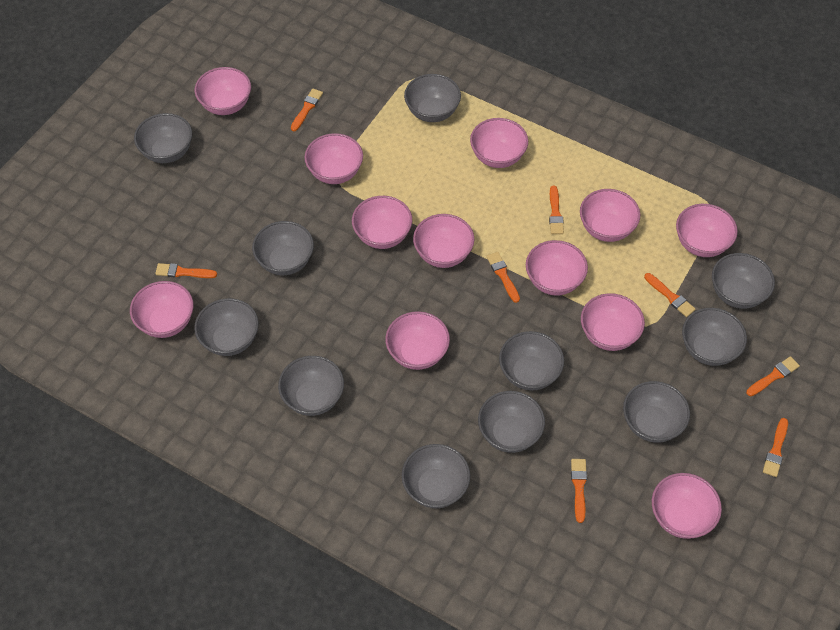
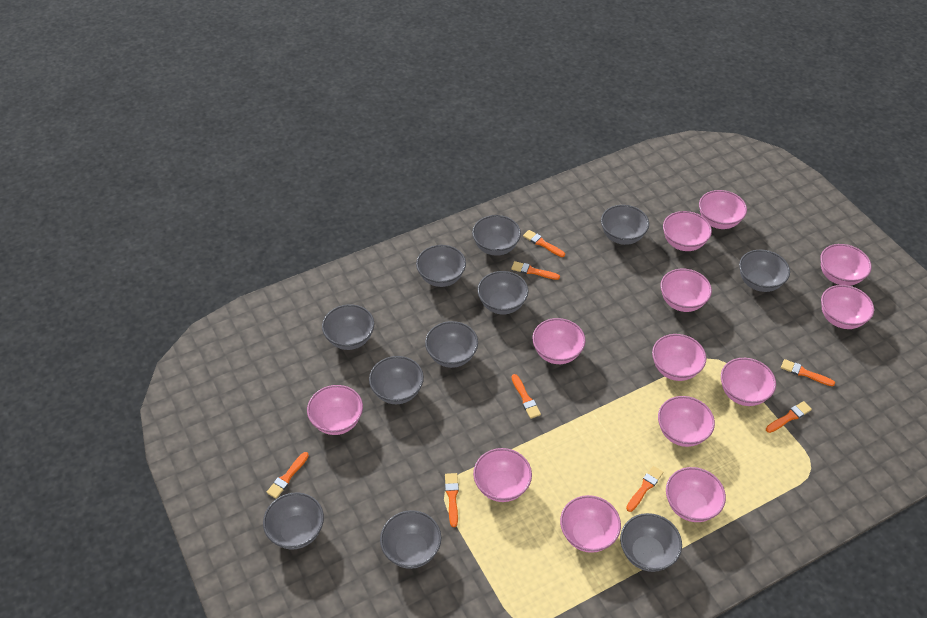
pink bowl: 12 -> 13

